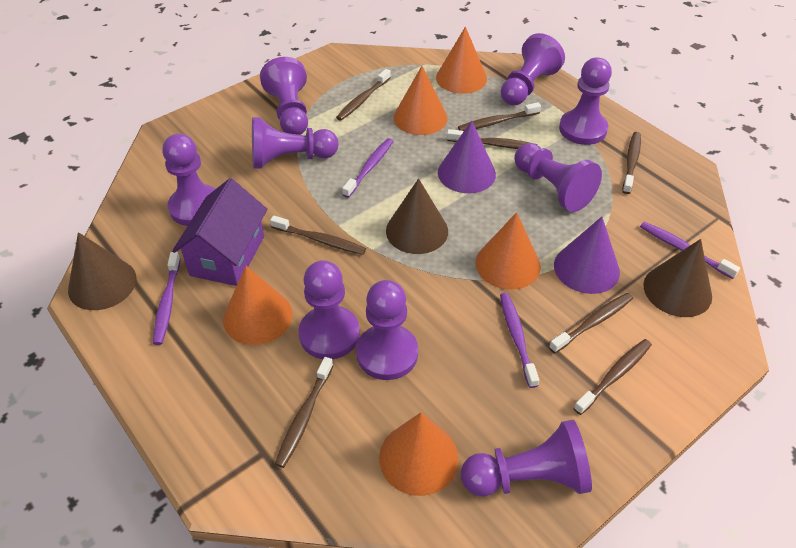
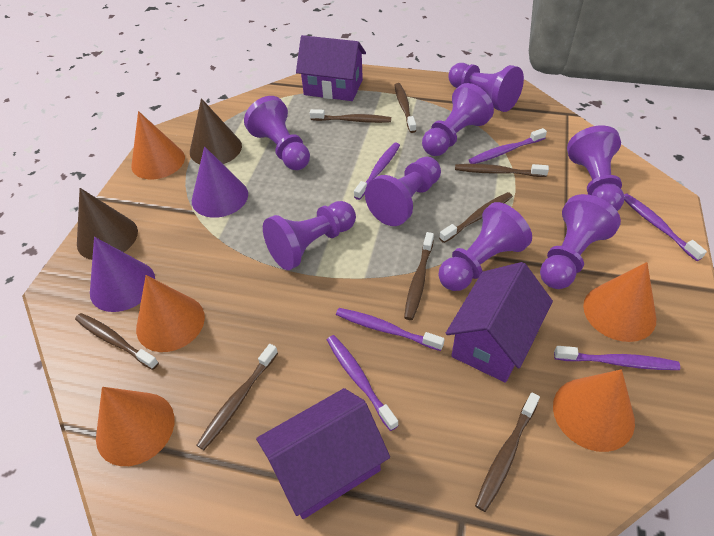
brown cone: 3 -> 2
purple house: 1 -> 3
purple pawn: 9 -> 8
purple toothbrush: 4 -> 6

